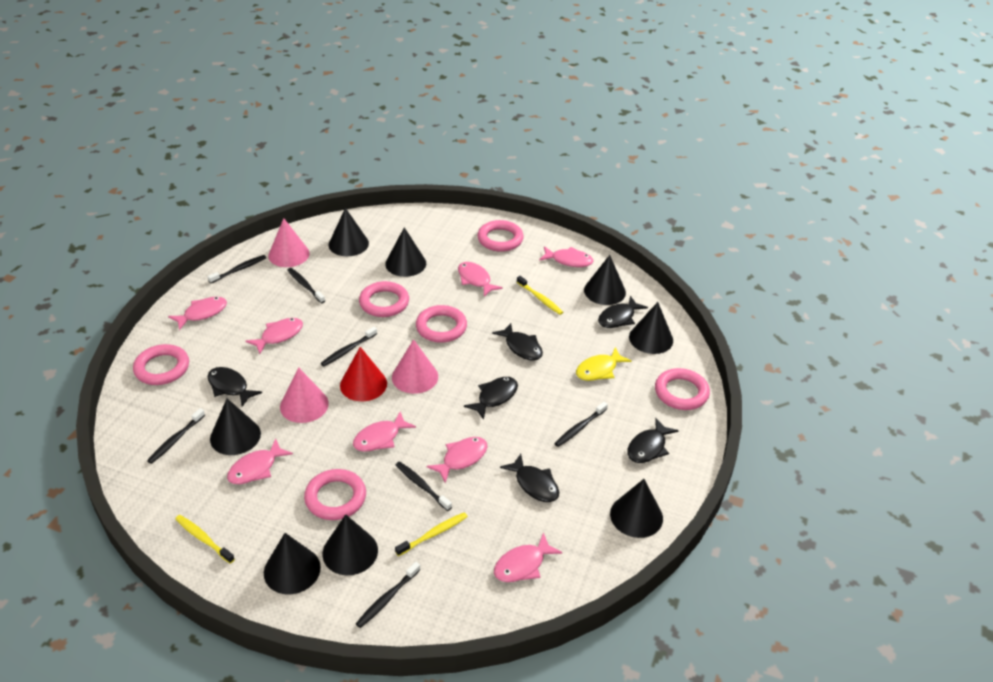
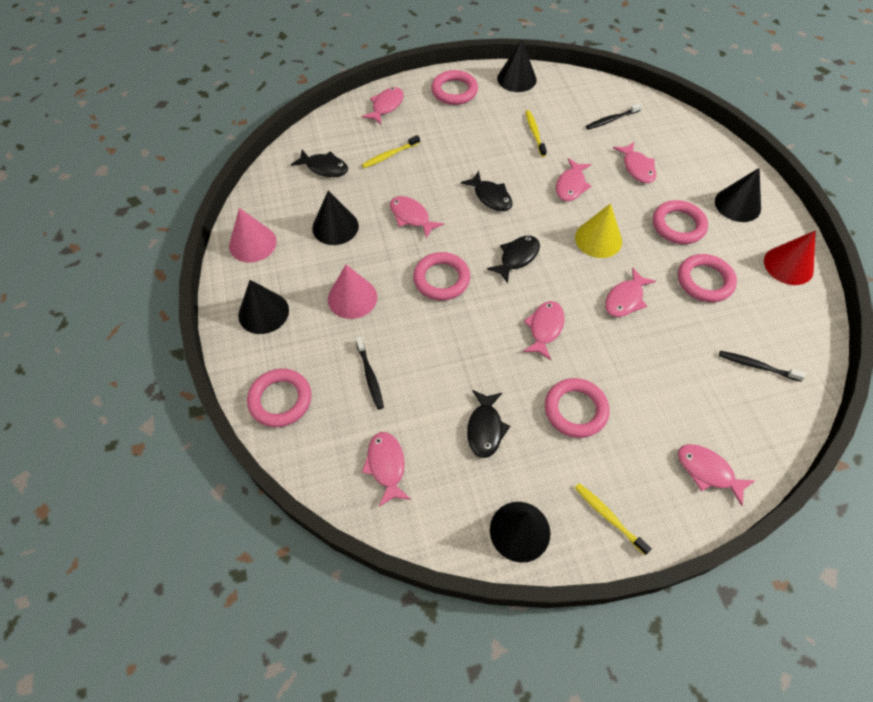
black cone: 8 -> 5
black fish: 6 -> 4
black toothbrush: 7 -> 3
pink cone: 3 -> 2
yellow cone: 0 -> 1
yellow fish: 1 -> 0

